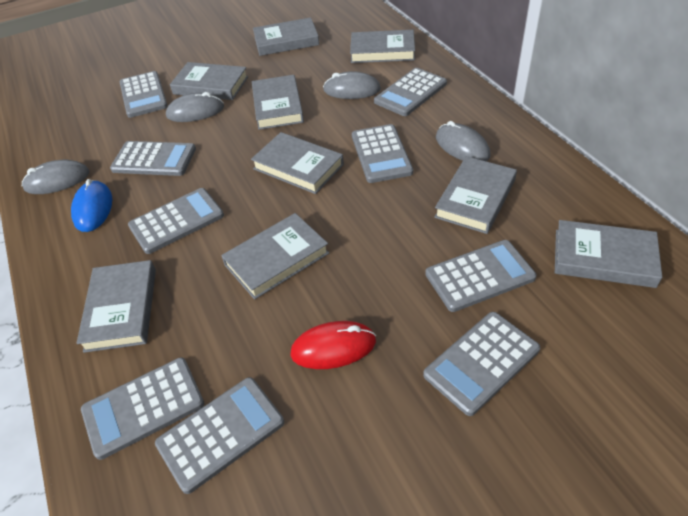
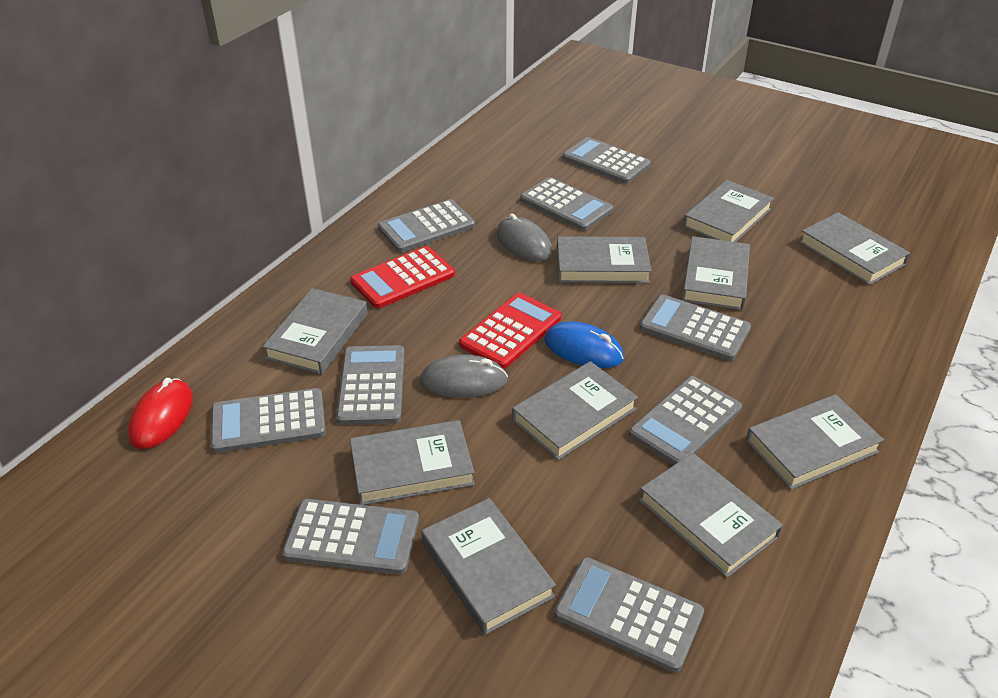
grey book: 9 -> 10
grey mouse: 4 -> 2
red calculator: 0 -> 2

